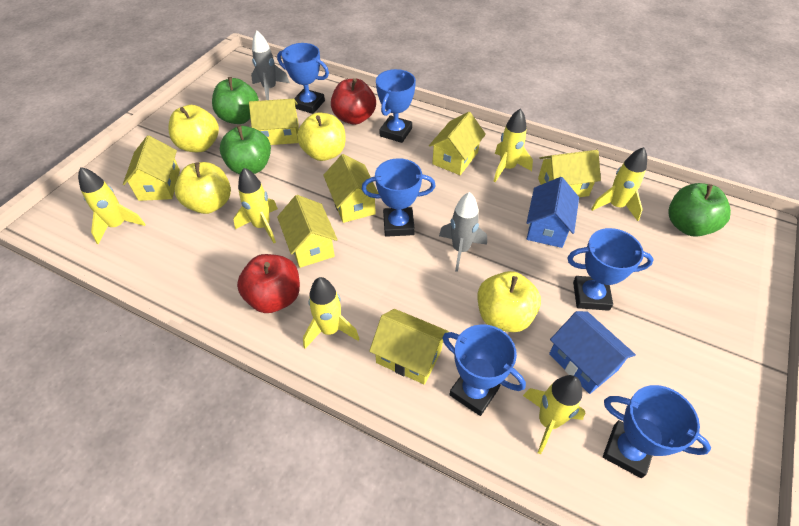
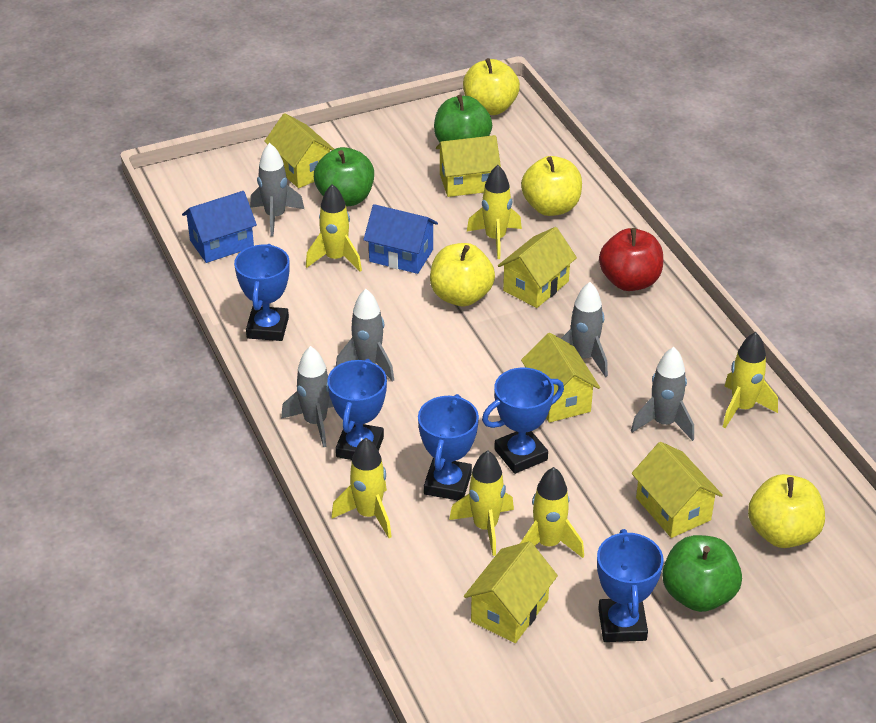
blue trophy: 6 -> 5
grey rocket: 2 -> 5
red apple: 2 -> 1
yellow house: 7 -> 6

